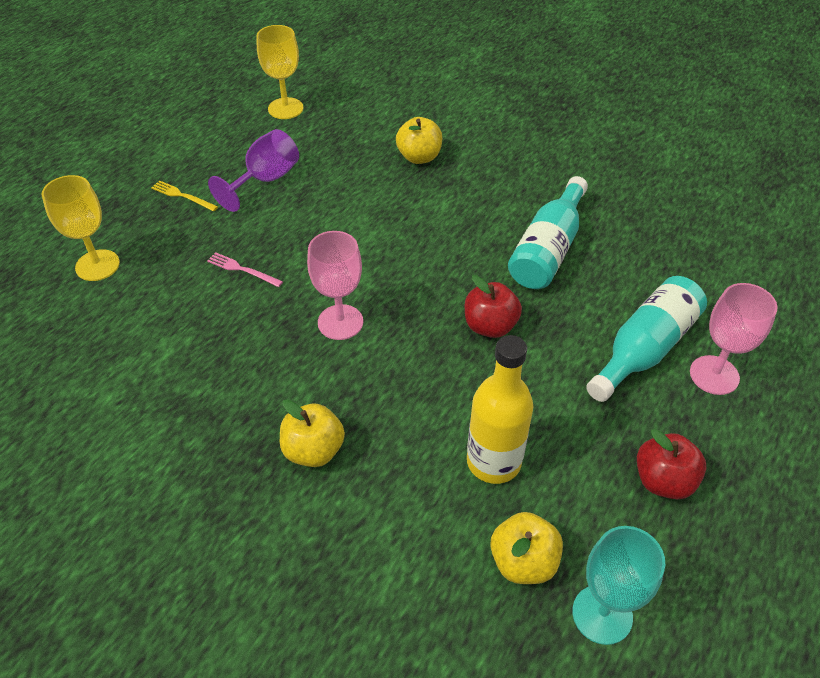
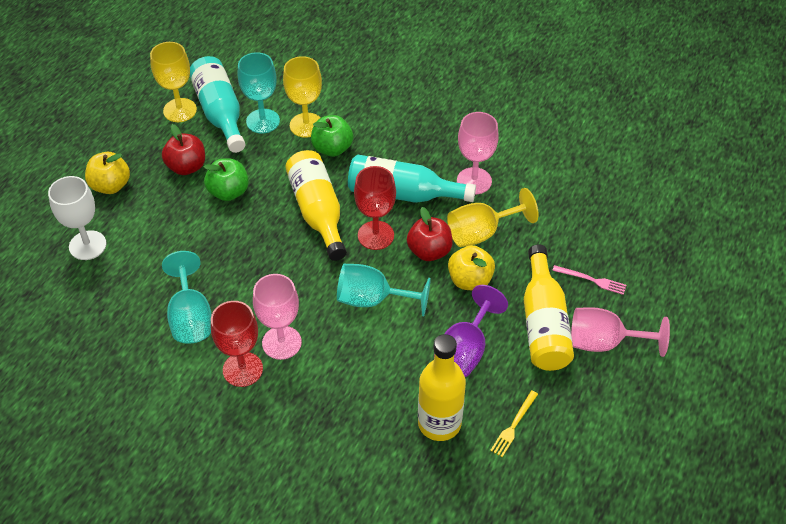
green apple: 0 -> 2
pink goblet: 2 -> 3
red goblet: 0 -> 2
turquoise goblet: 1 -> 3
white goblet: 0 -> 1
yellow apple: 3 -> 2
yellow bottle: 1 -> 3
yellow goblet: 2 -> 3

